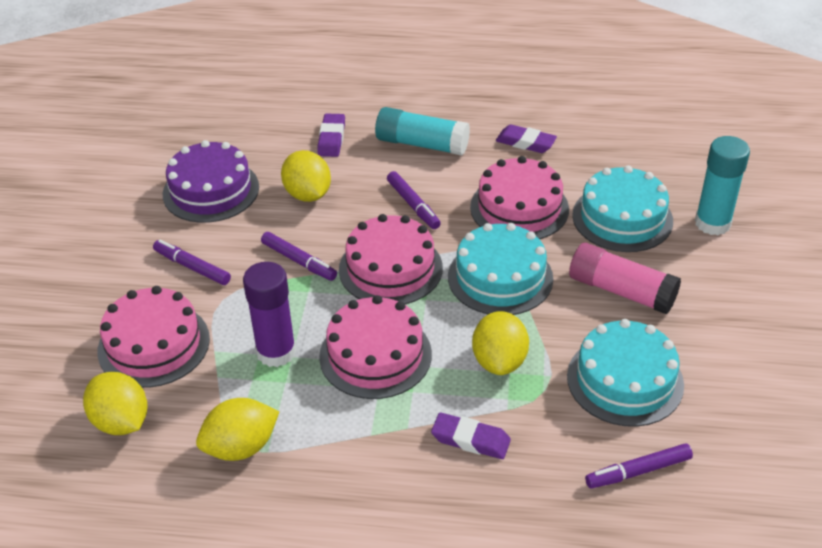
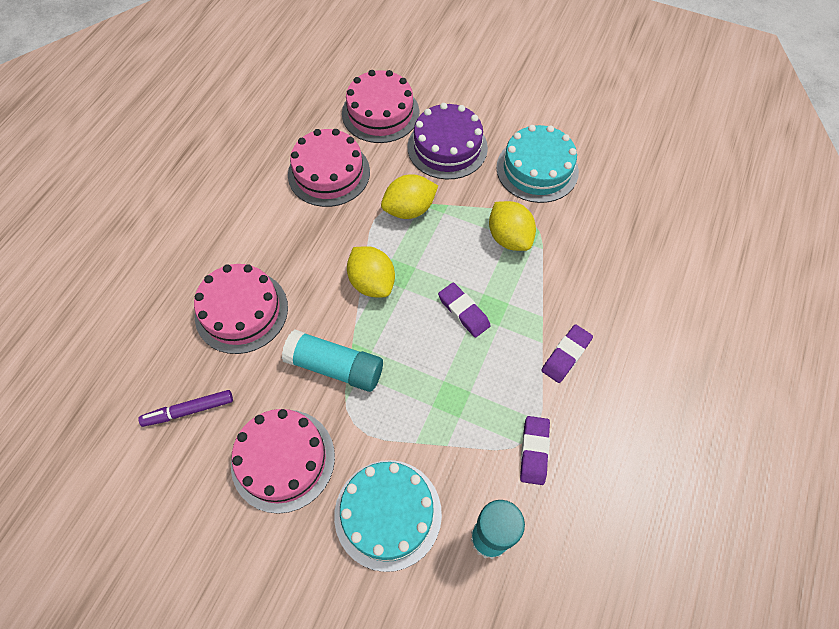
pink glue stick: 1 -> 0
purple glue stick: 1 -> 0
purple marker: 4 -> 1
turquoise cake: 3 -> 2
yellow lemon: 4 -> 3

